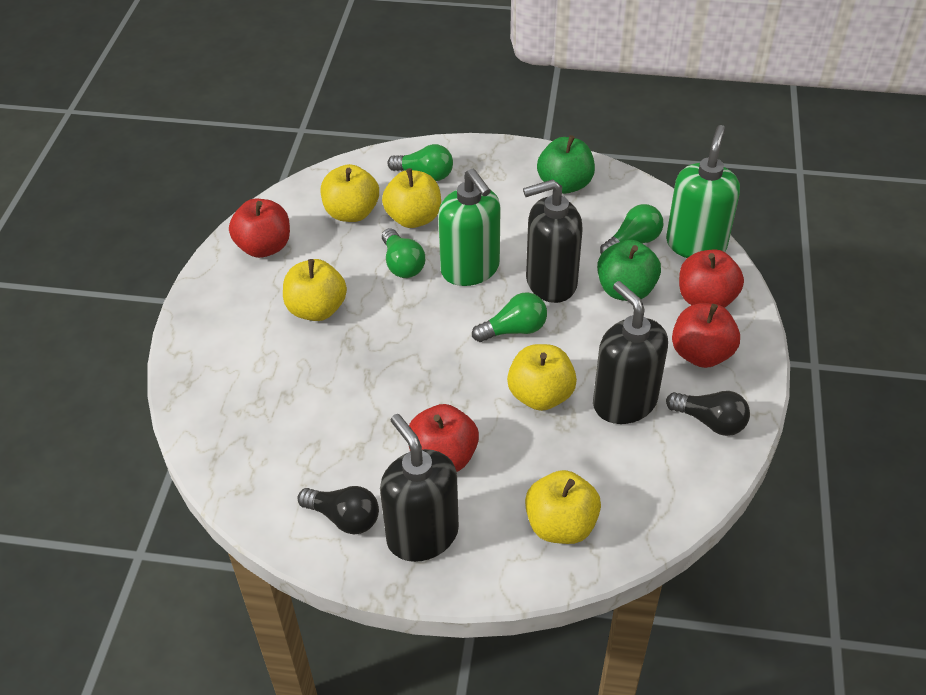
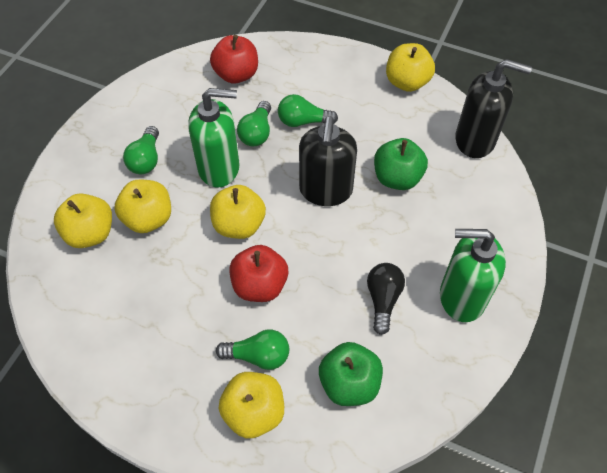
black light bulb: 2 -> 1
black soap dispenser: 3 -> 2
red apple: 4 -> 2

